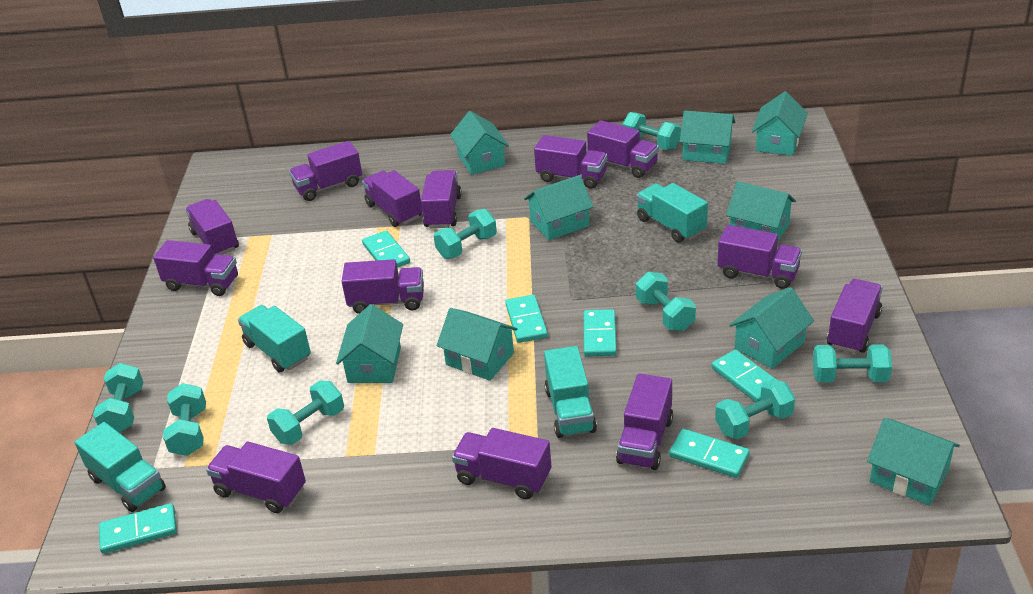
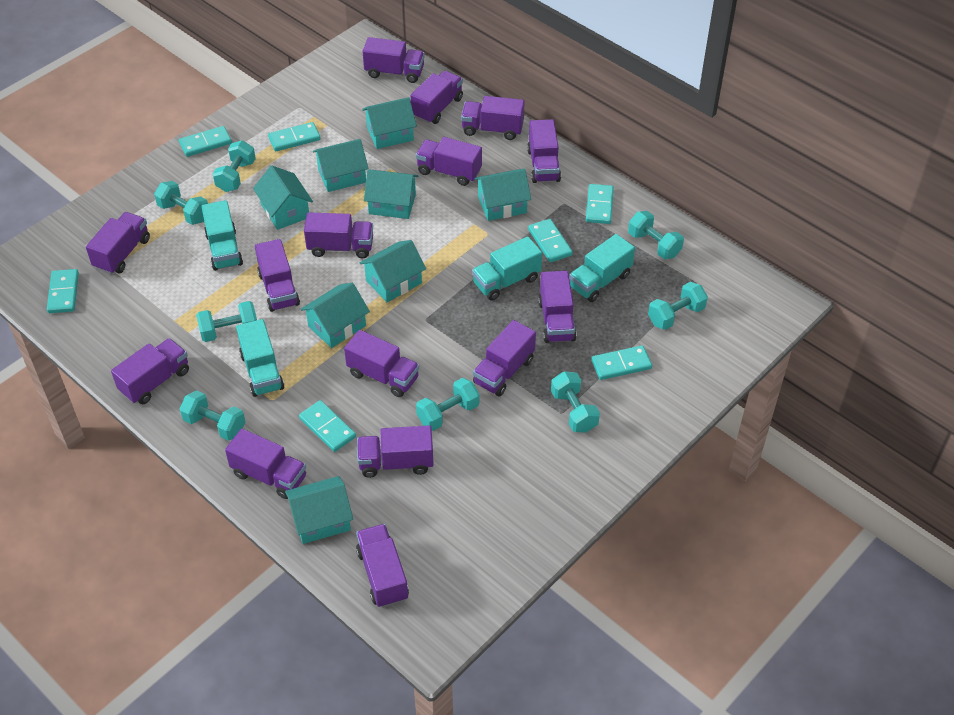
purple truck: 13 -> 15
turquoise domino: 6 -> 7
turquoise house: 9 -> 8

